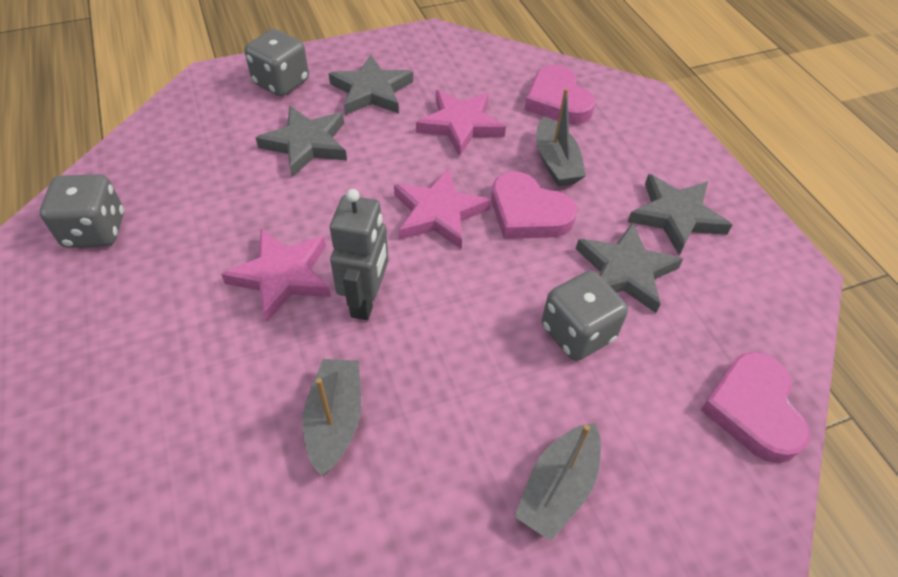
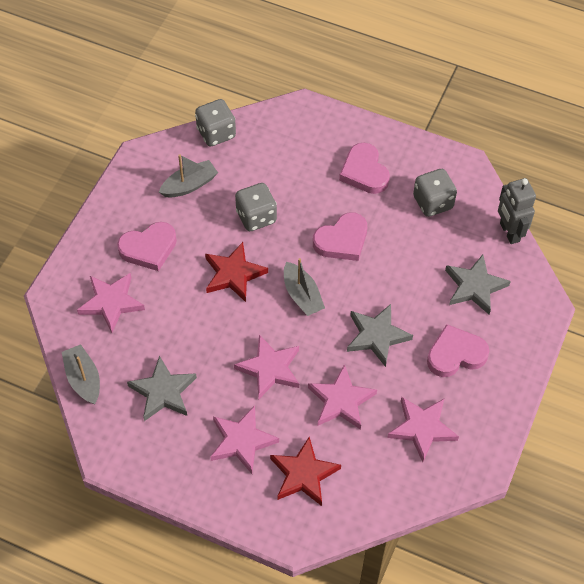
grey star: 4 -> 3
pink heart: 3 -> 4
pink star: 3 -> 5
red star: 0 -> 2

